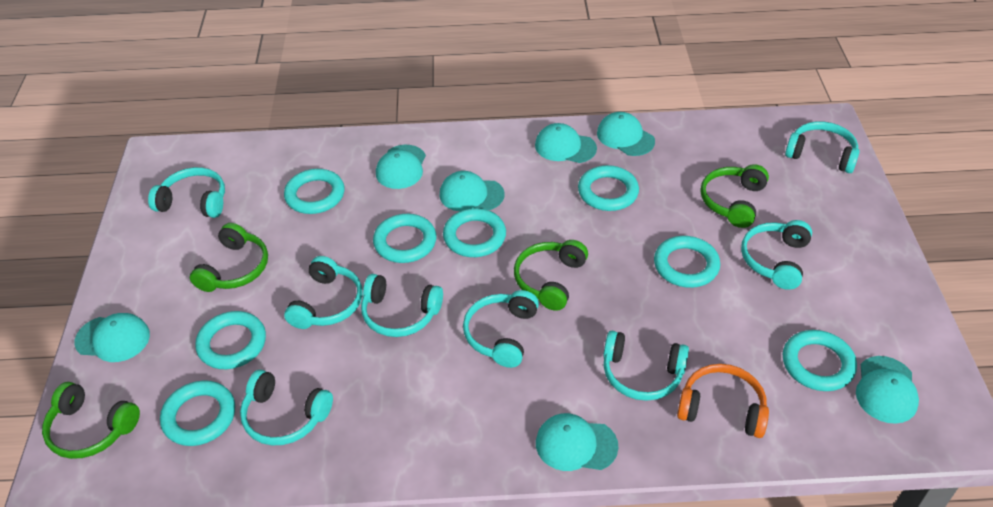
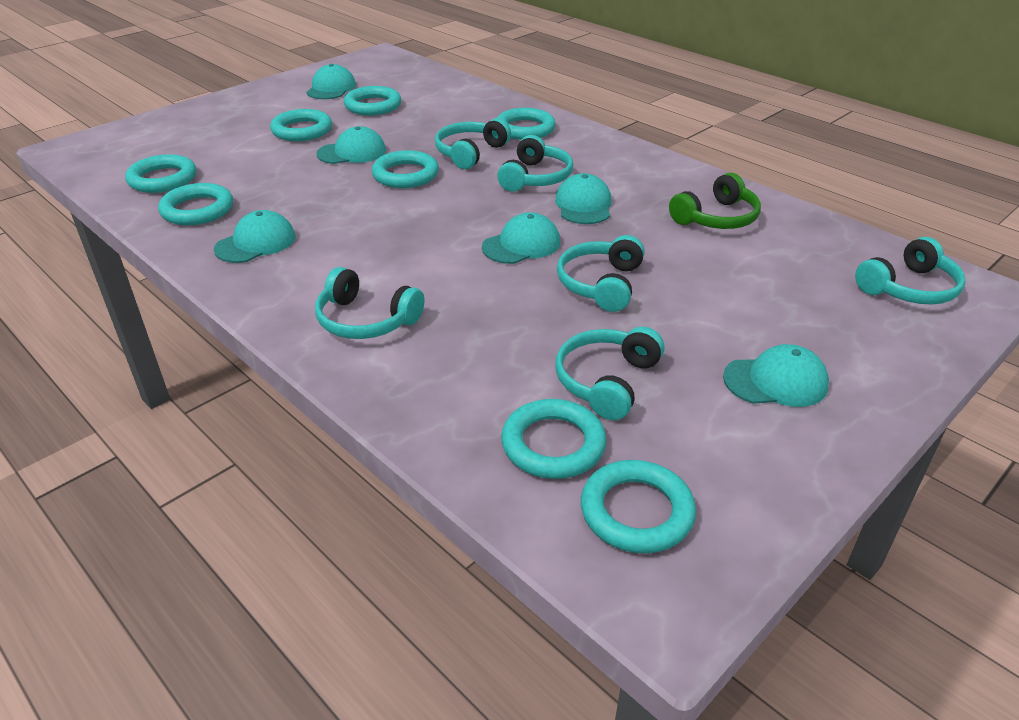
green headphones: 4 -> 1
orange headphones: 1 -> 0
turquoise cap: 7 -> 6
turquoise headphones: 8 -> 6

